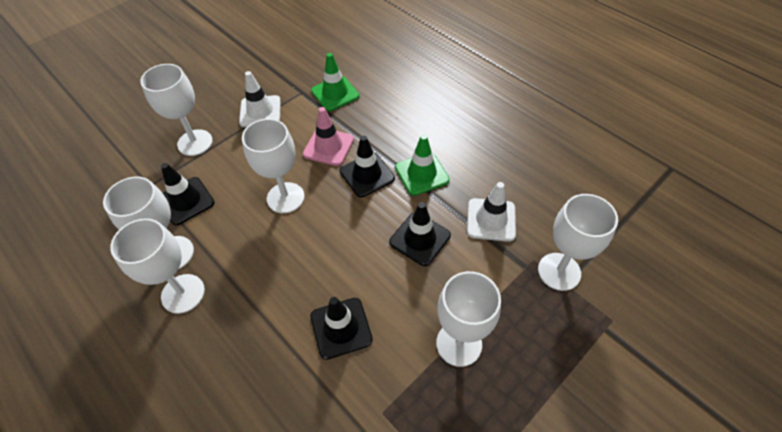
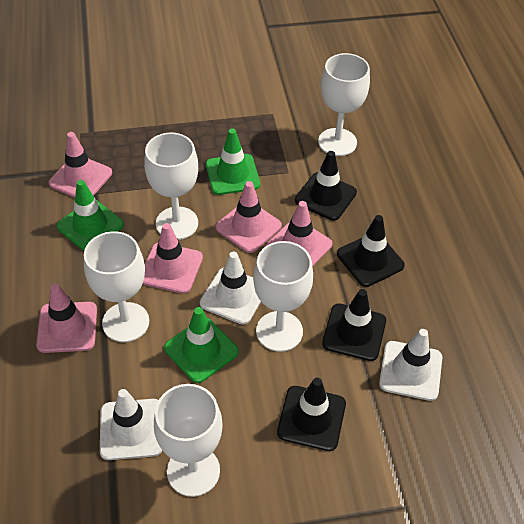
green traffic cone: 2 -> 3
pink traffic cone: 1 -> 5
white goblet: 6 -> 5
white traffic cone: 2 -> 3

